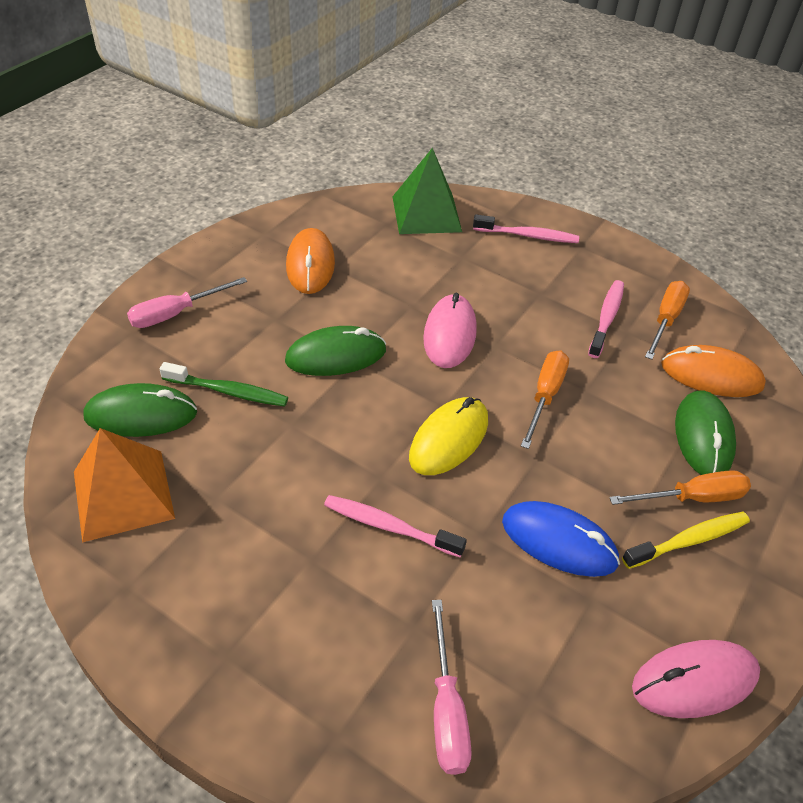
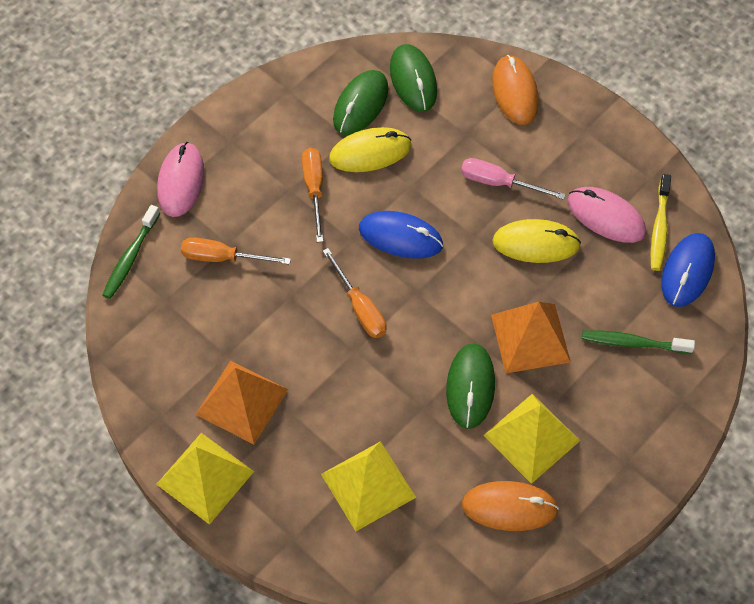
blue mouse: 1 -> 2
green pyramid: 1 -> 0
green toothbrush: 1 -> 2
orange pyramid: 1 -> 2
pink screwdriver: 2 -> 1
pink toothbrush: 3 -> 0
yellow mouse: 1 -> 2
yellow pyramid: 0 -> 3

